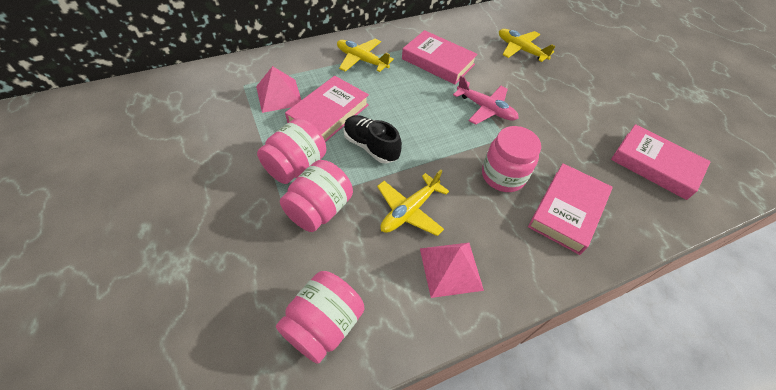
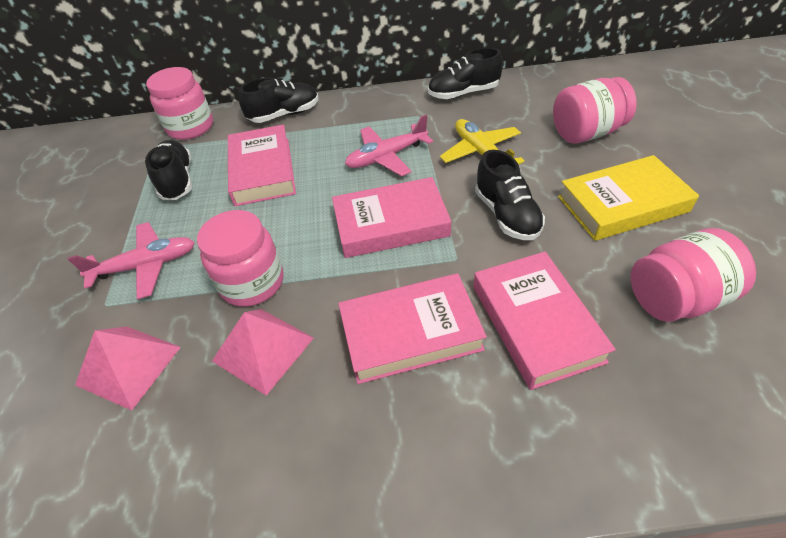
black shoe: 1 -> 4
pink plane: 1 -> 2
yellow book: 0 -> 1
yellow plane: 3 -> 1

